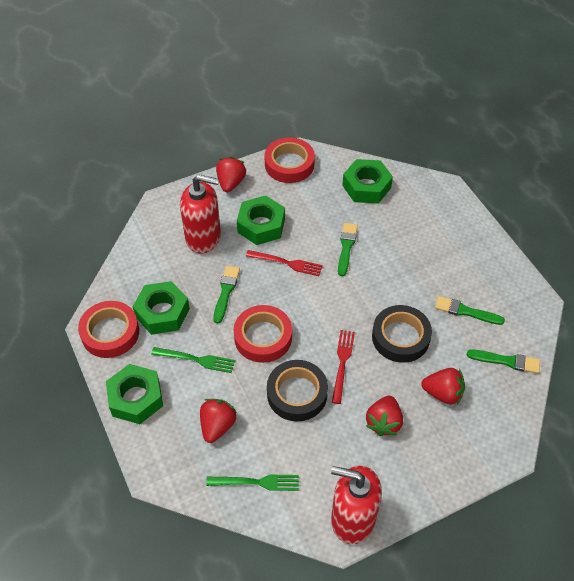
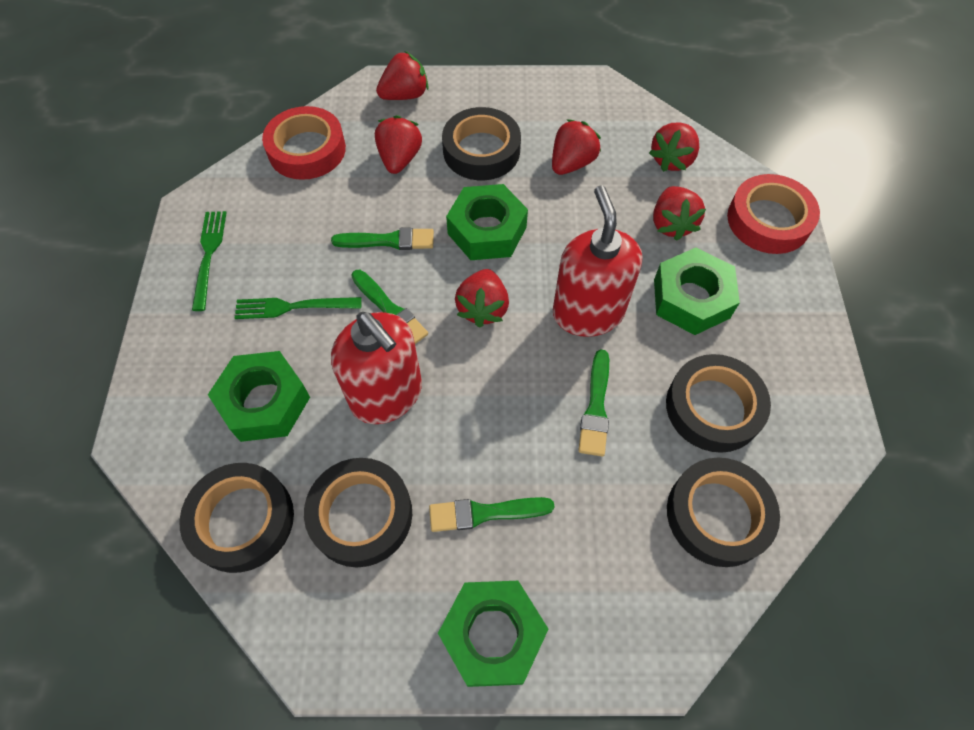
black tape: 2 -> 5
red fork: 2 -> 0
red strawberry: 4 -> 6
red tape: 3 -> 2

